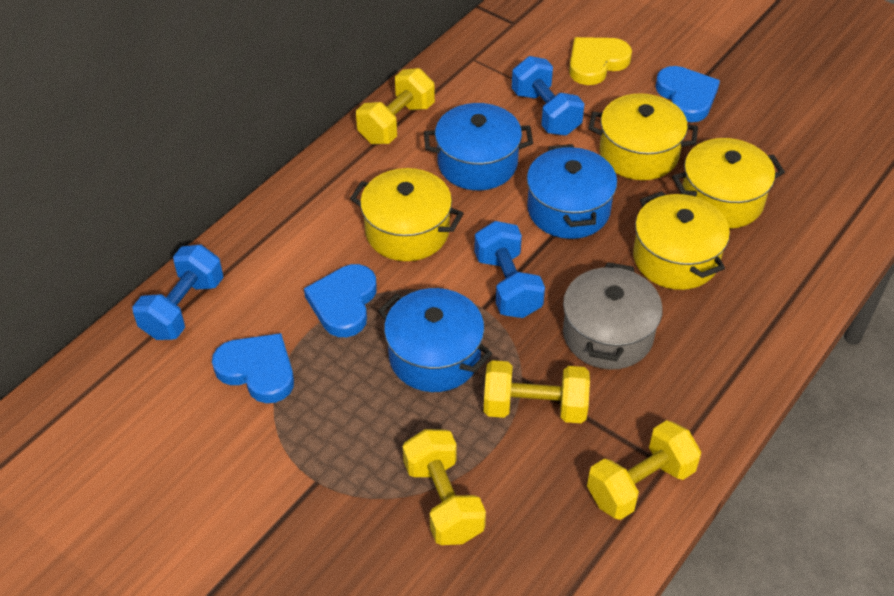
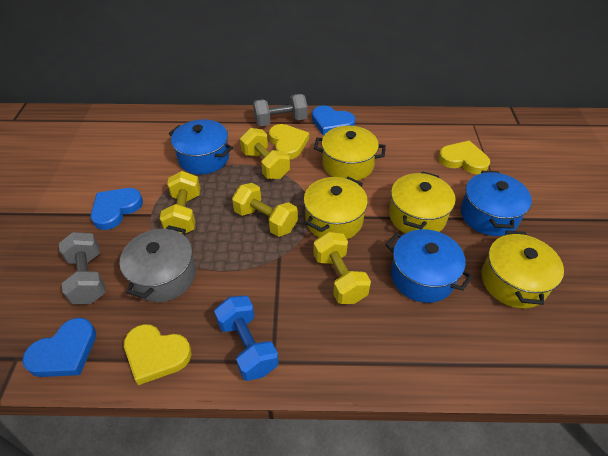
blue dumbbell: 3 -> 1
grey dumbbell: 0 -> 2
yellow heart: 1 -> 3

